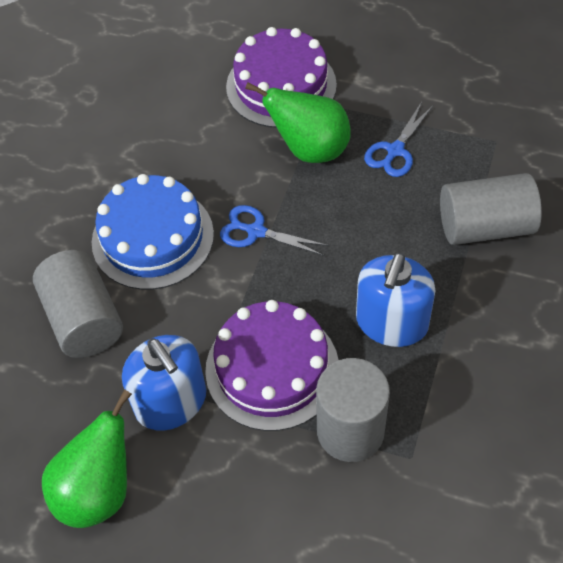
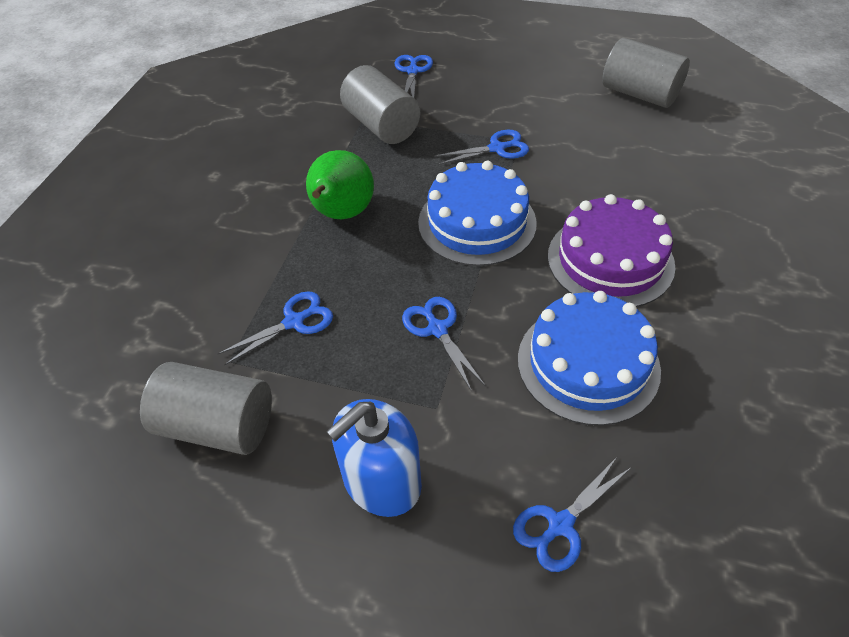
blue cake: 1 -> 2
blue scissors: 2 -> 5
blue soap dispenser: 2 -> 1
green pear: 2 -> 1
purple cake: 2 -> 1

